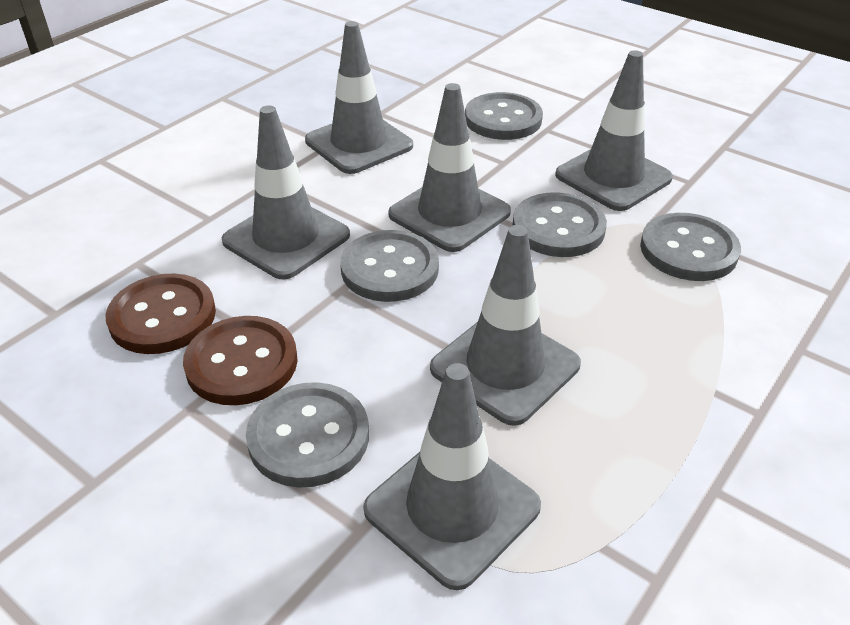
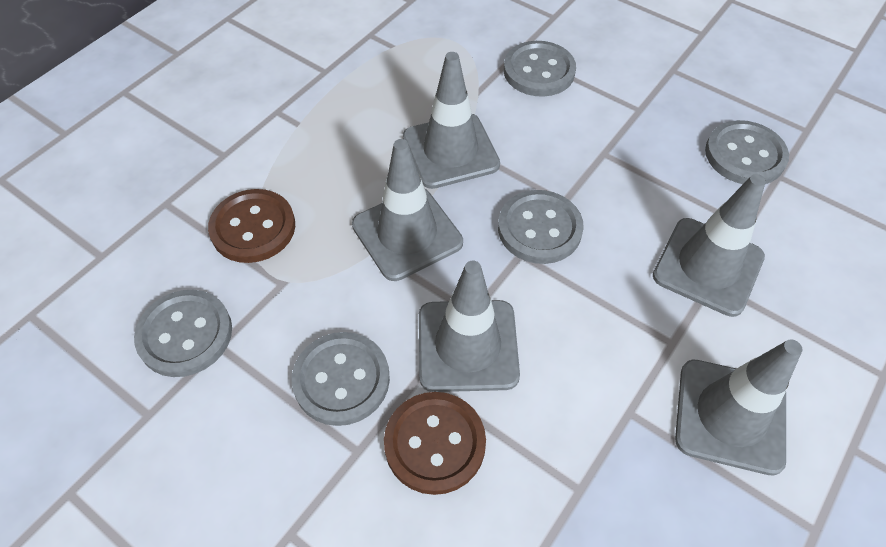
grey traffic cone: 6 -> 5

